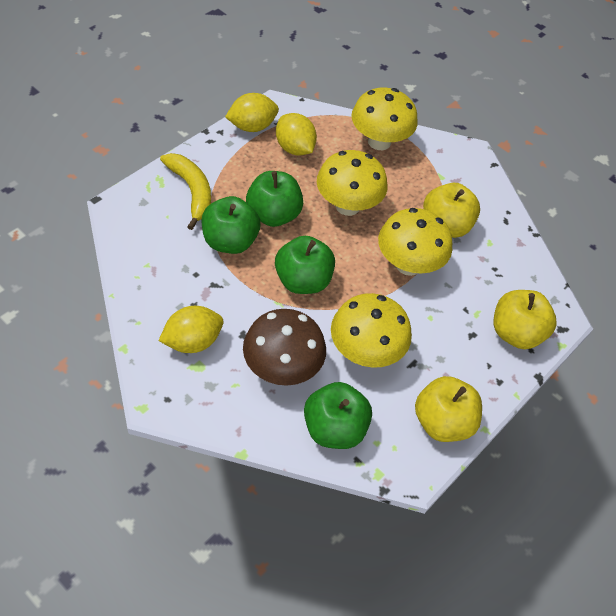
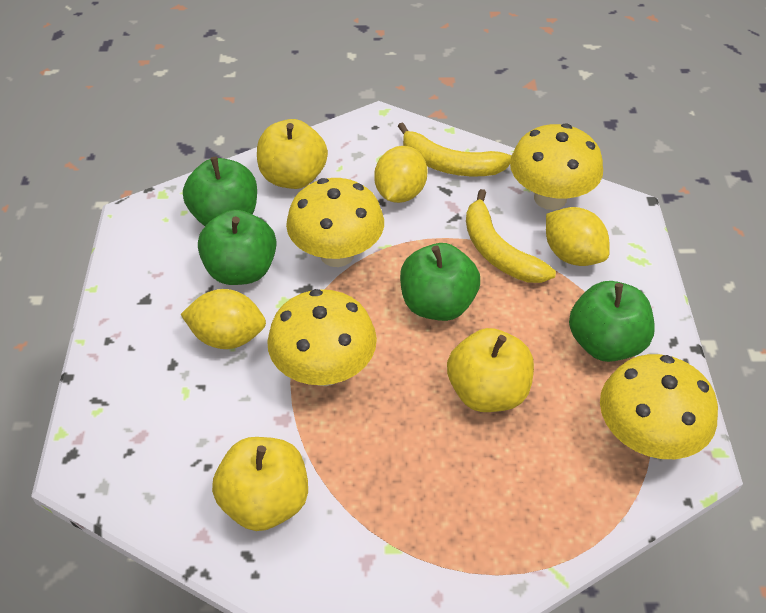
brown mushroom: 1 -> 0
yellow banana: 1 -> 2

